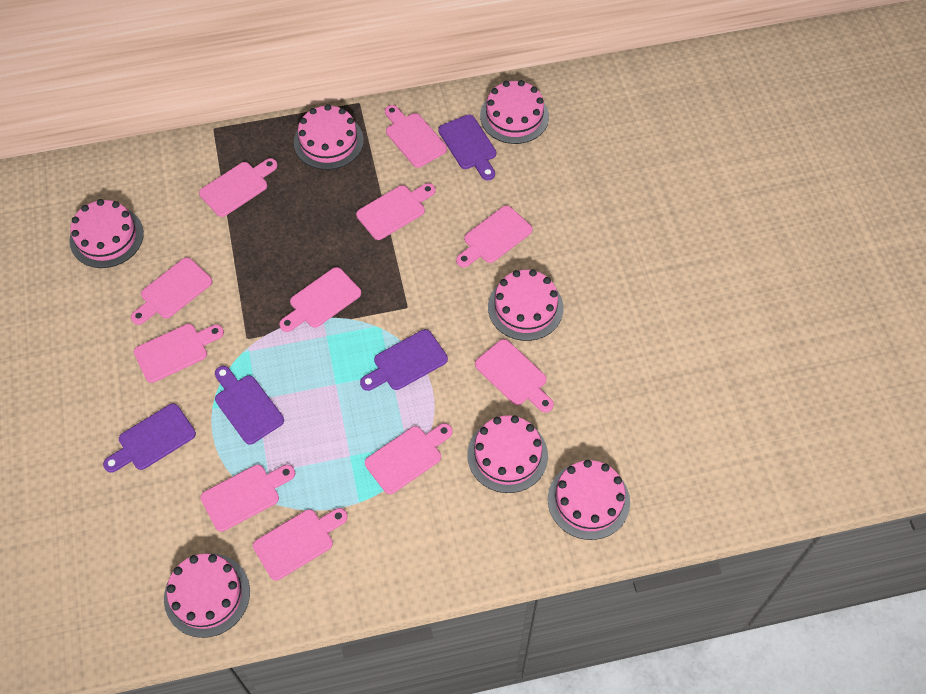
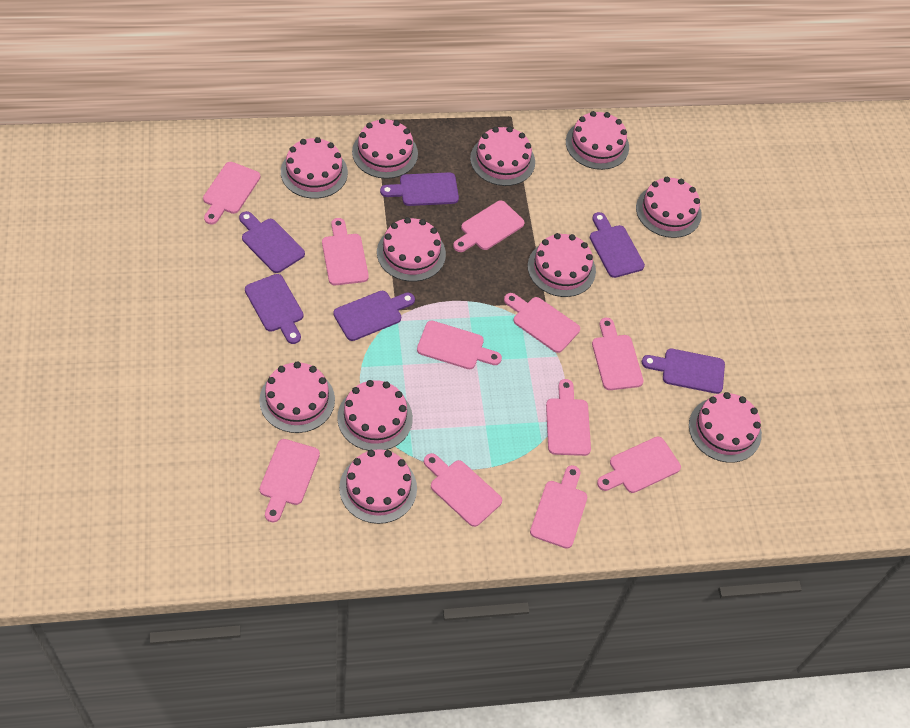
pink cake: 7 -> 11
purple cutting board: 4 -> 6

